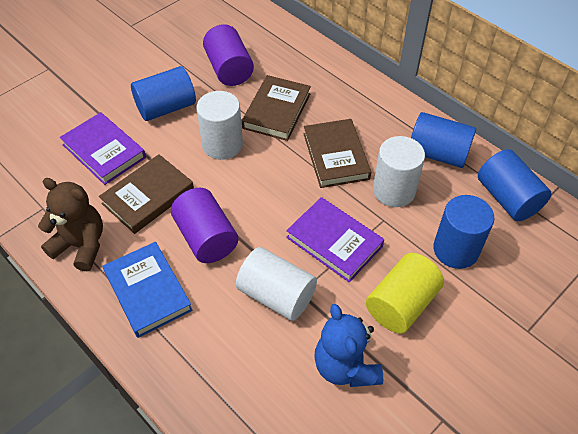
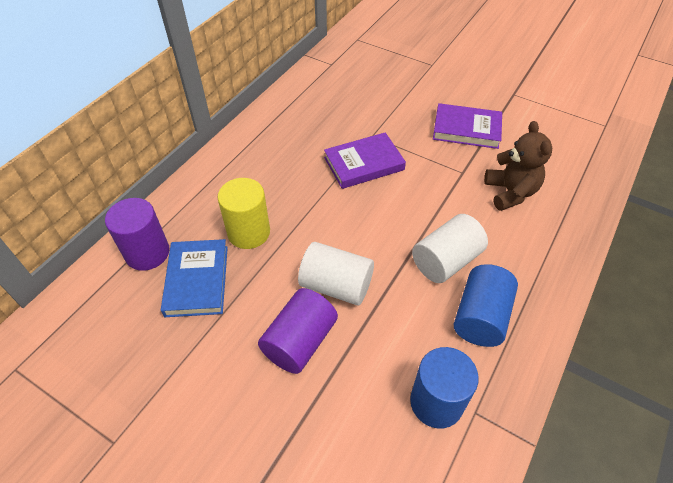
blue cylinder: 4 -> 2
blue teddy bear: 1 -> 0
brown book: 3 -> 0
white cylinder: 3 -> 2

